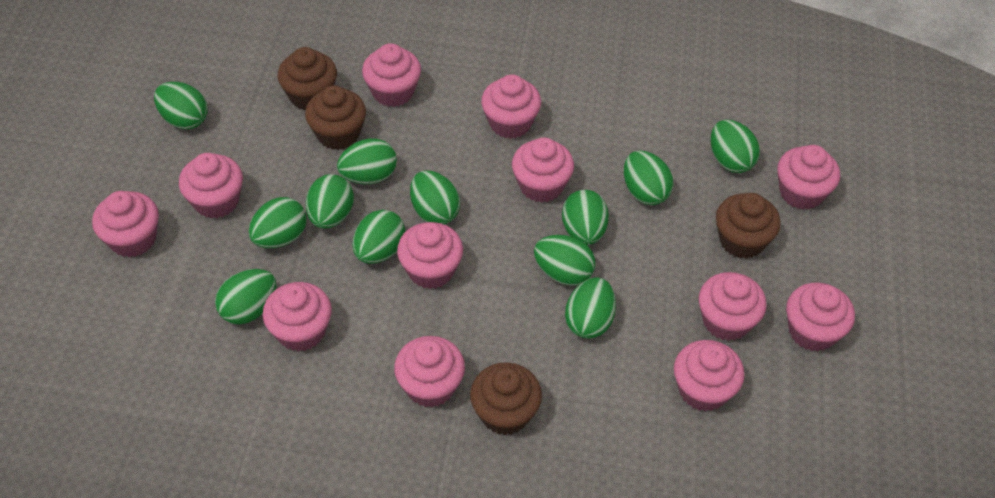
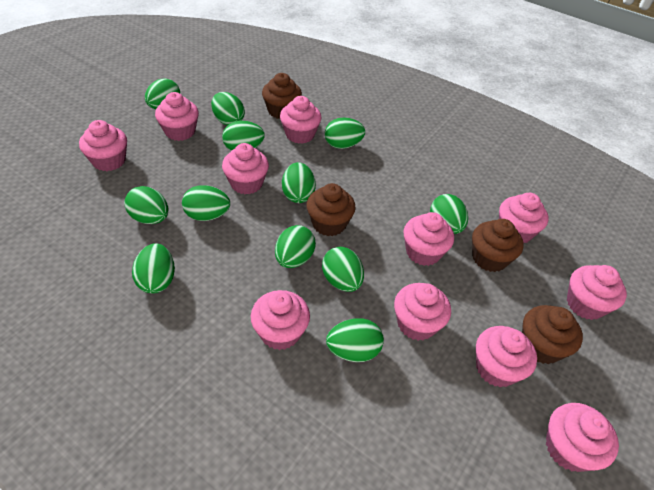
pink cupcake: 12 -> 11

